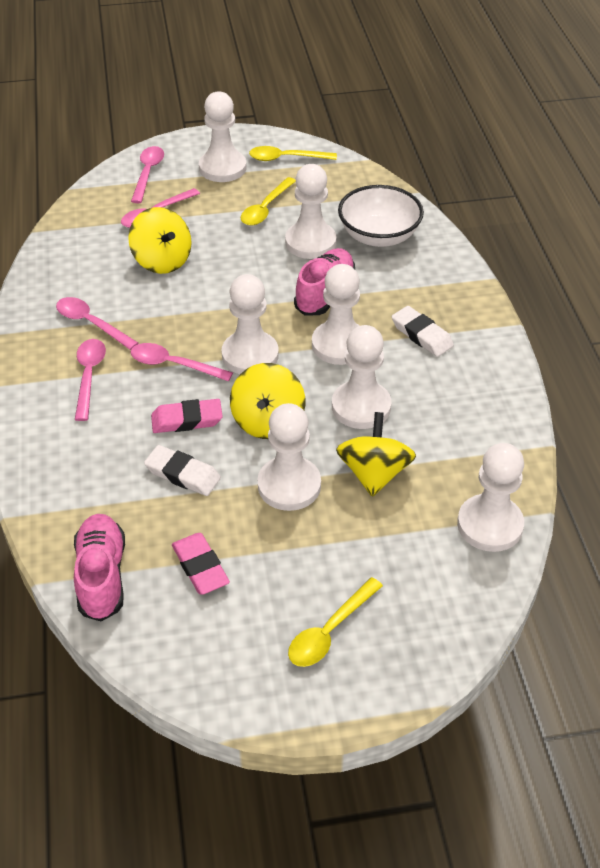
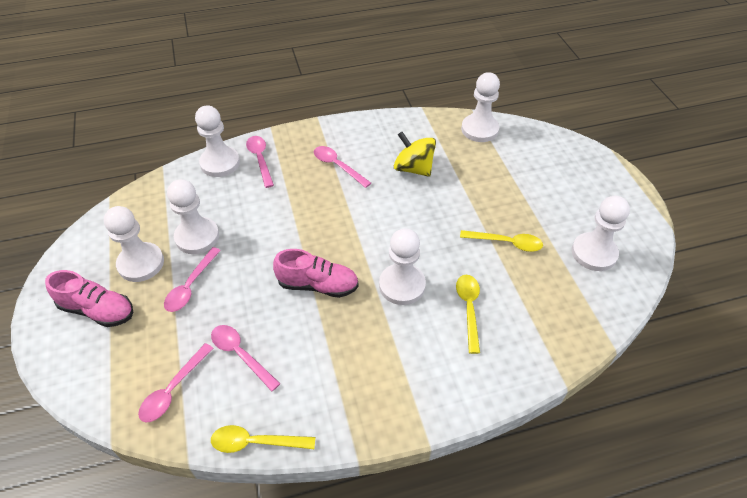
pink eraser: 2 -> 0
white bowl: 1 -> 0
white eraser: 2 -> 0
white pawn: 7 -> 6
yellow spinning top: 3 -> 1

